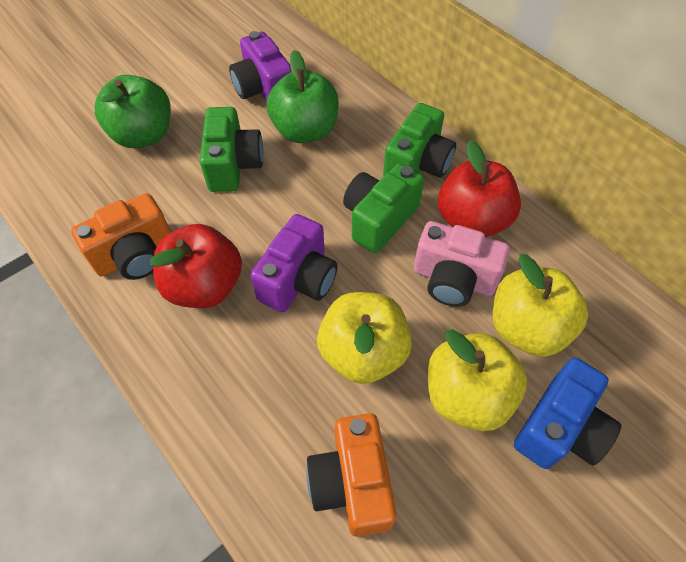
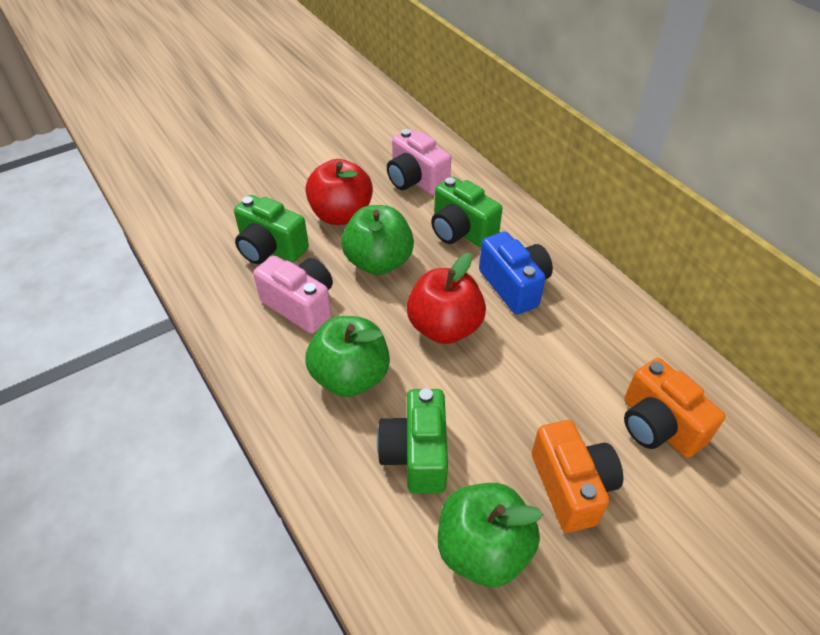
green apple: 2 -> 3
pink camera: 1 -> 2
purple camera: 2 -> 0
yellow apple: 3 -> 0

